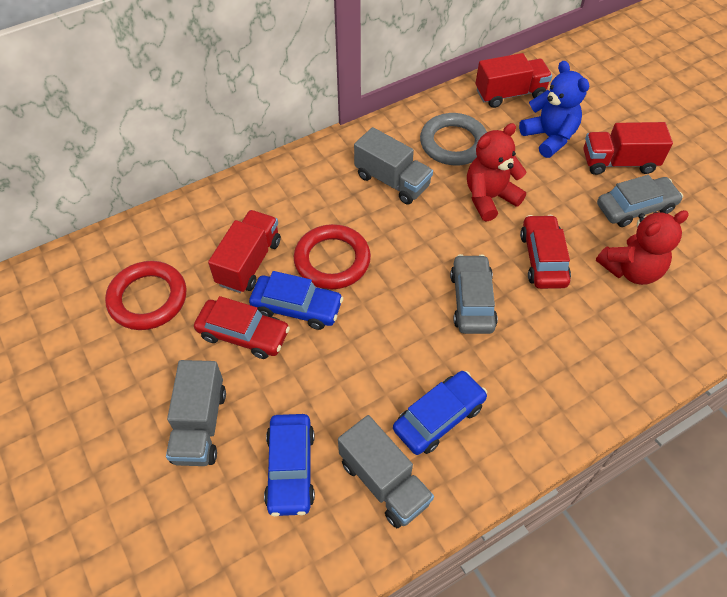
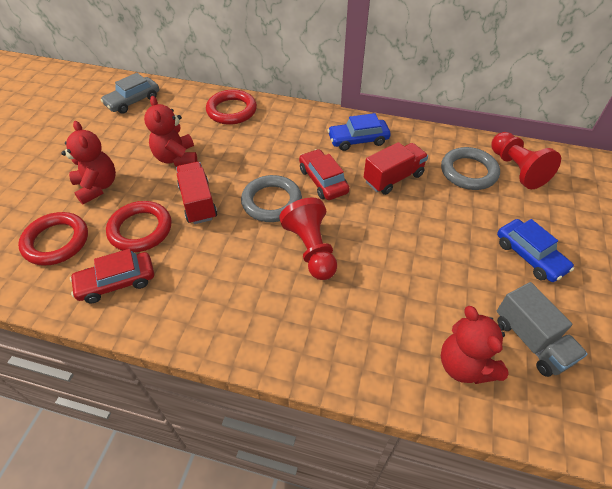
blue car: 3 -> 2
blue teddy bear: 1 -> 0
grey car: 2 -> 1
grey ring: 1 -> 2
grey truck: 3 -> 1
red pawn: 0 -> 2
red ring: 2 -> 3
red teddy bear: 2 -> 3
red truck: 3 -> 2

